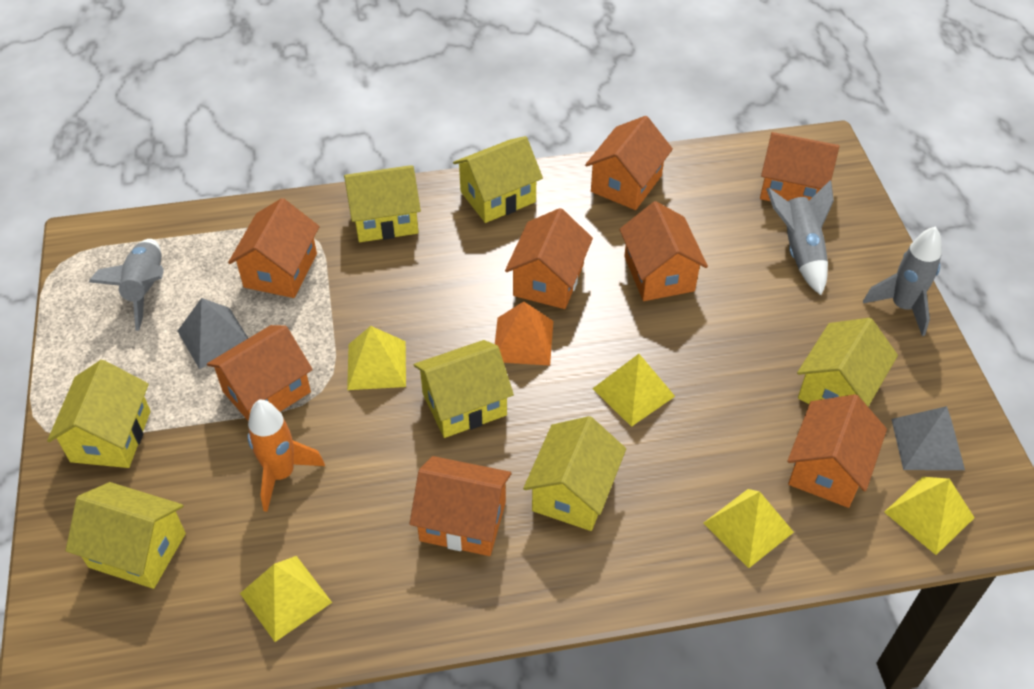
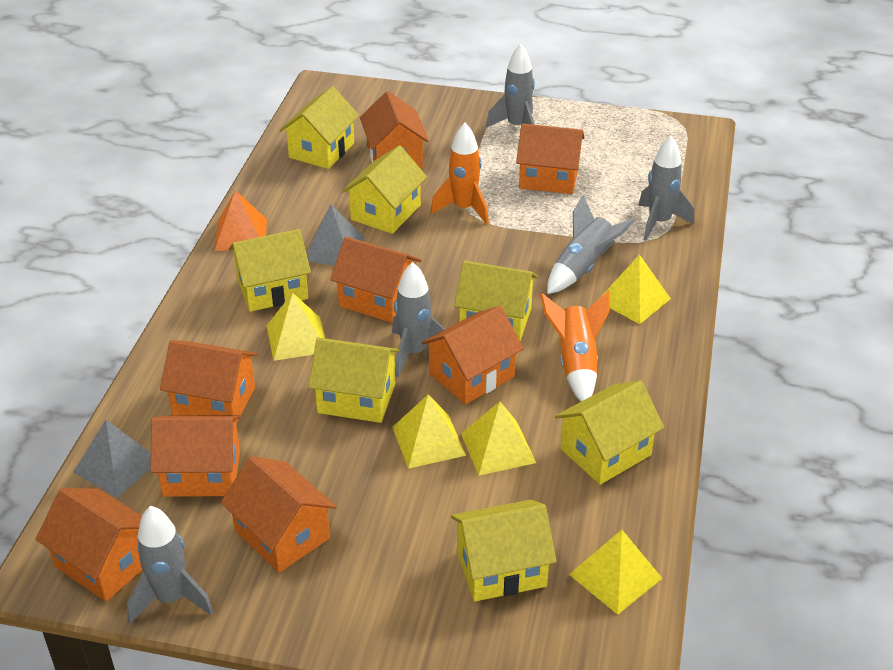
grey rocket: 3 -> 5
orange rocket: 1 -> 2

